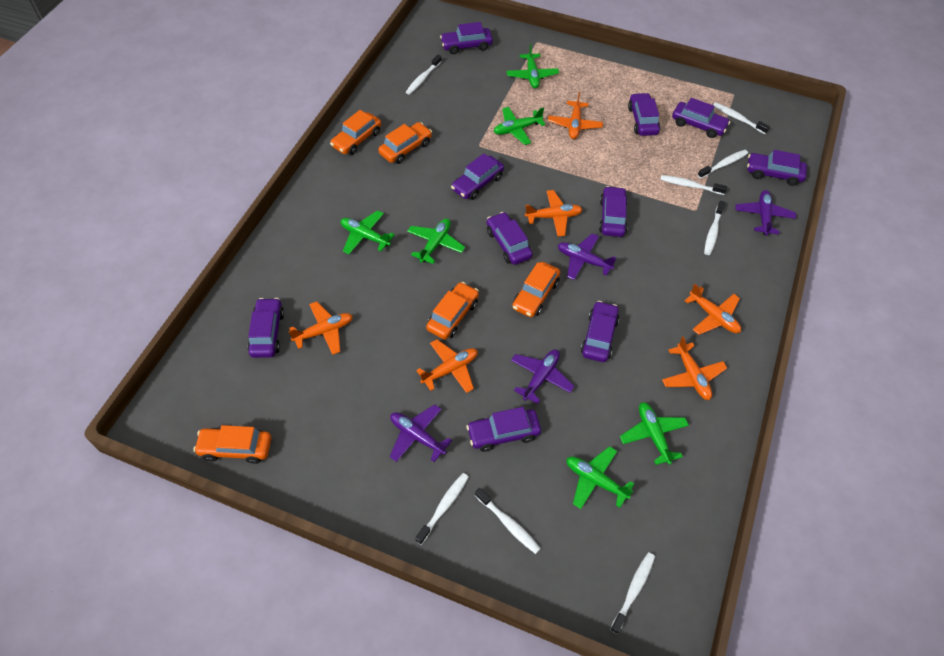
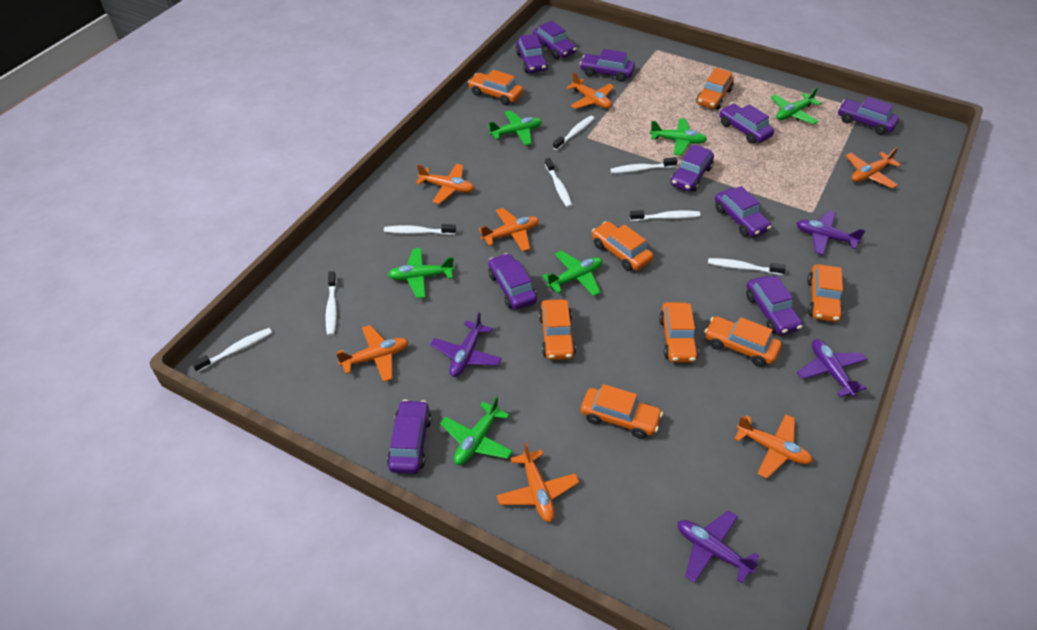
orange car: 5 -> 8
orange plane: 6 -> 7

